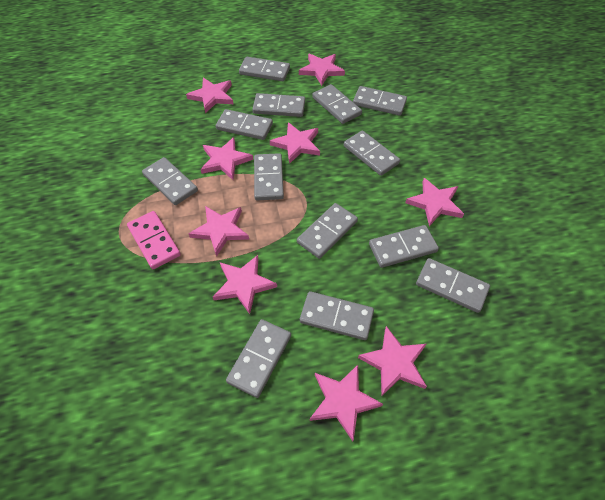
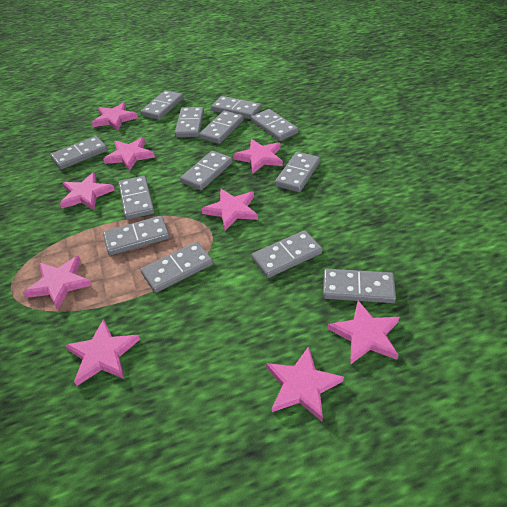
pink domino: 1 -> 0

